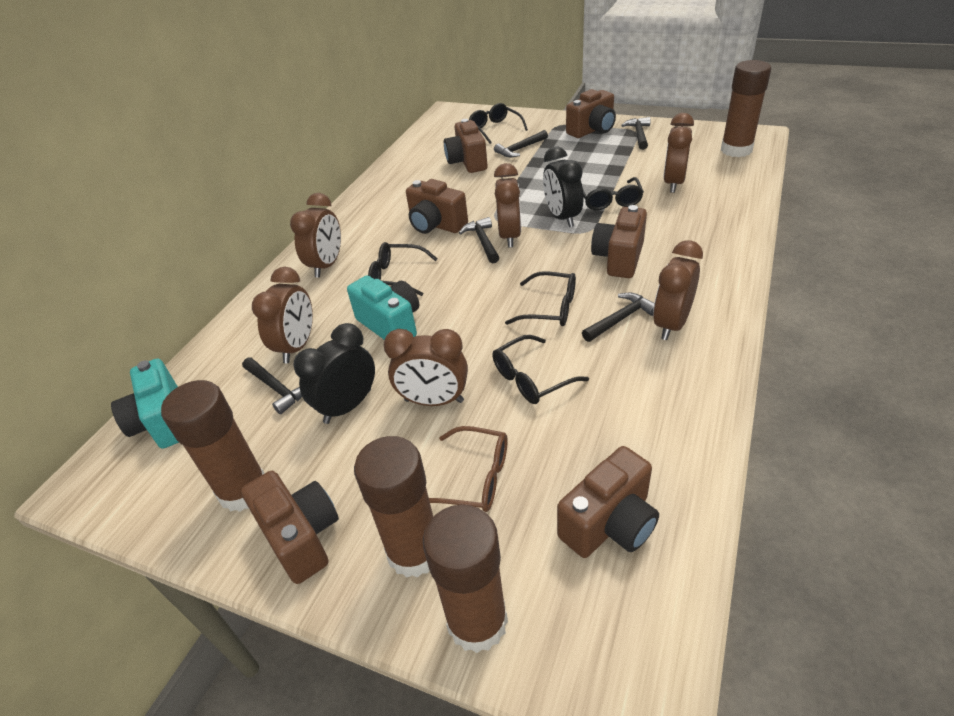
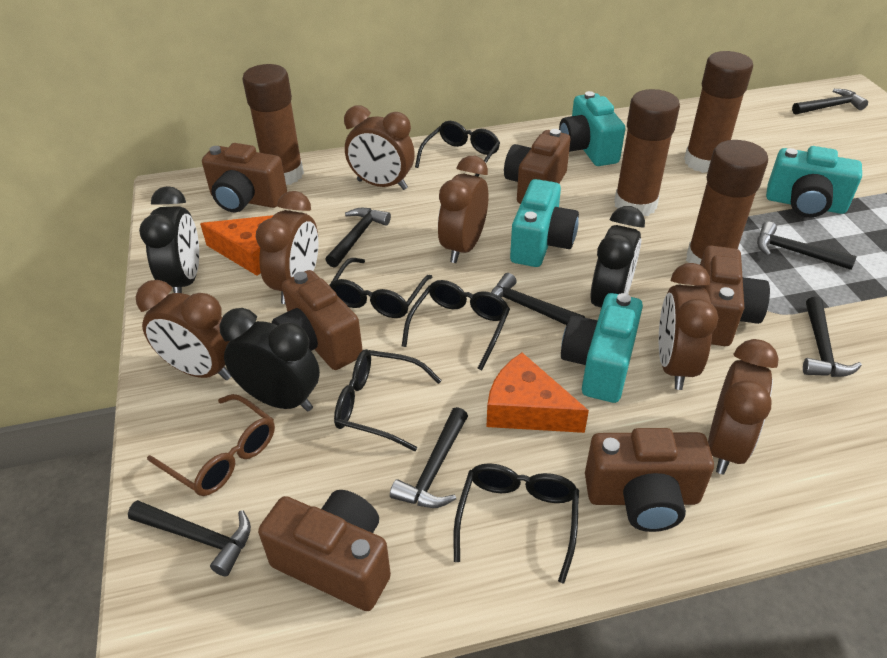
black clock: 2 -> 3
black hammer: 5 -> 7
orange cheese: 0 -> 2
turquoise camera: 2 -> 4

